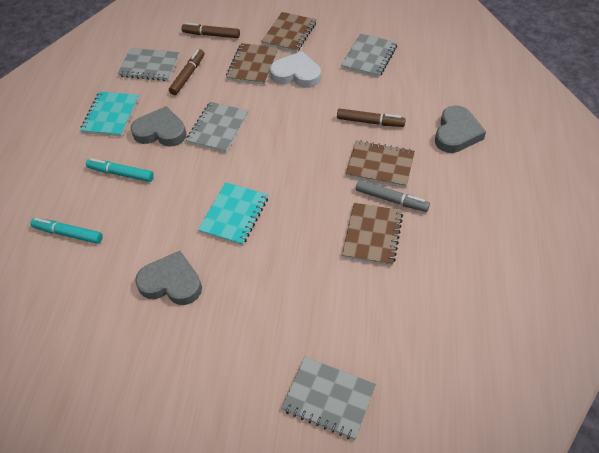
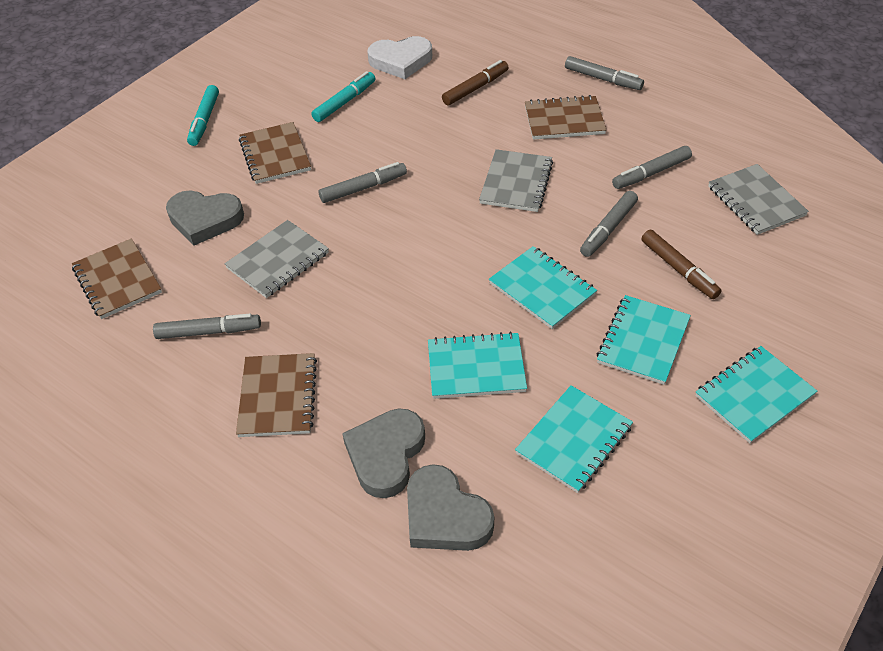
brown marker: 3 -> 2
grey marker: 1 -> 5
grey notebook: 4 -> 3
turquoise notebook: 2 -> 5

